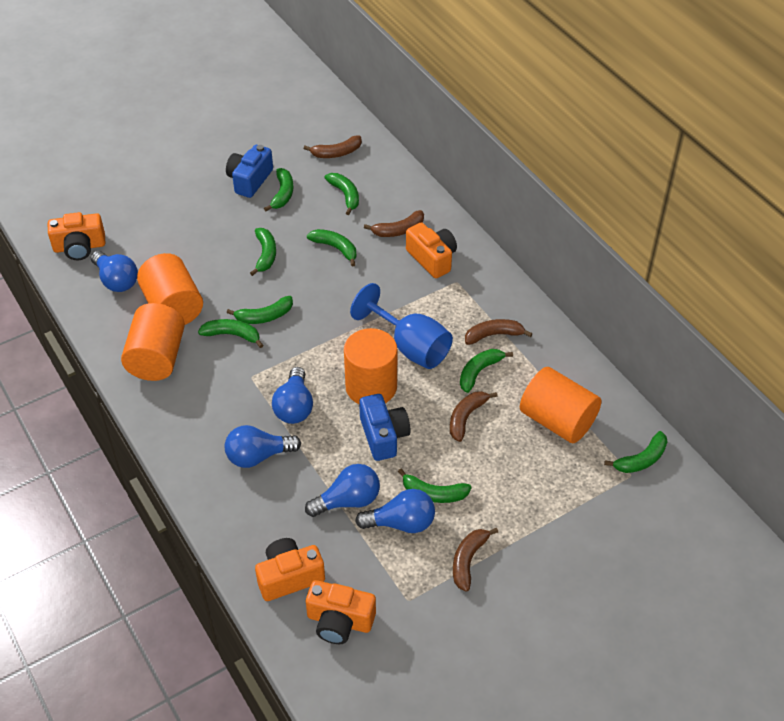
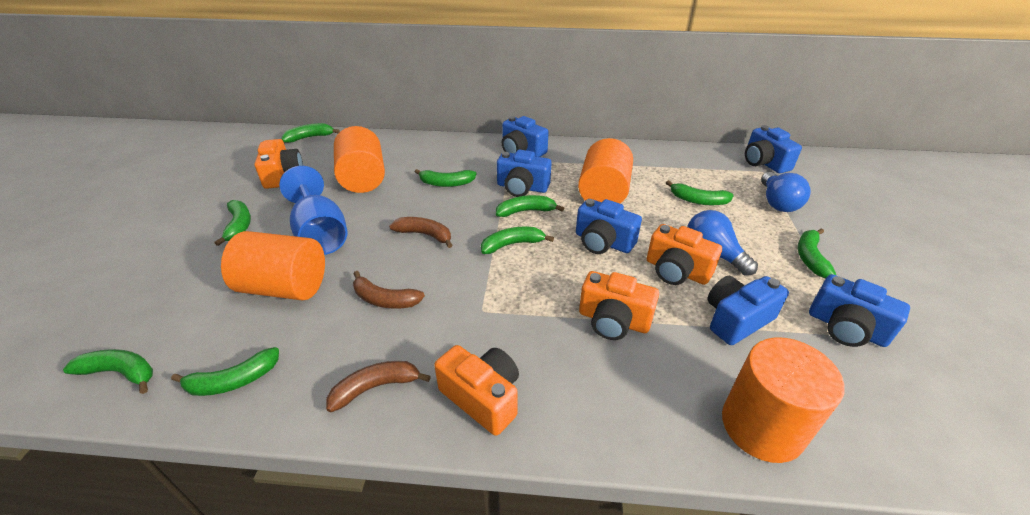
blue camera: 2 -> 6
blue light bulb: 5 -> 2
brown banana: 5 -> 3

